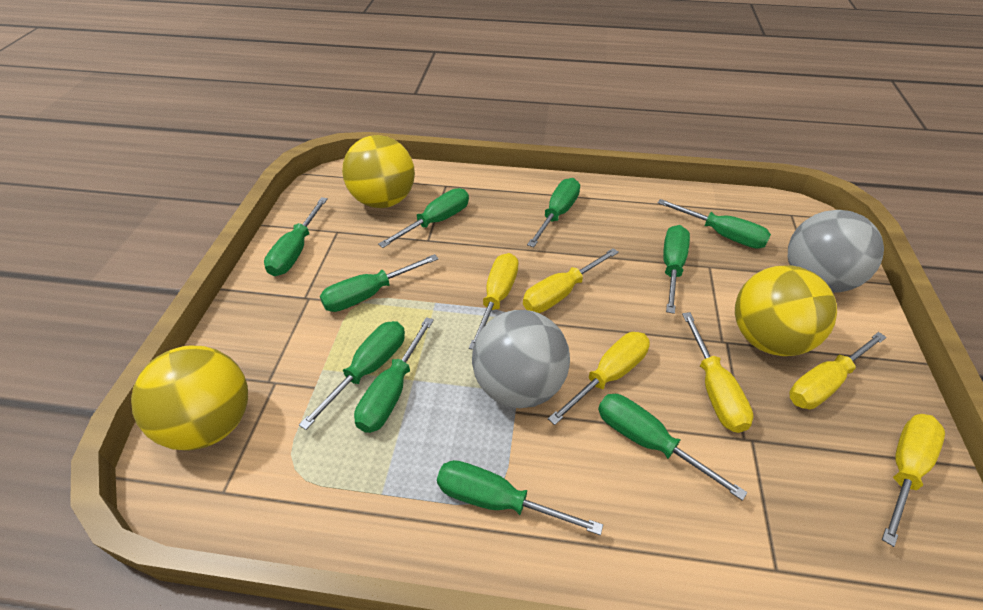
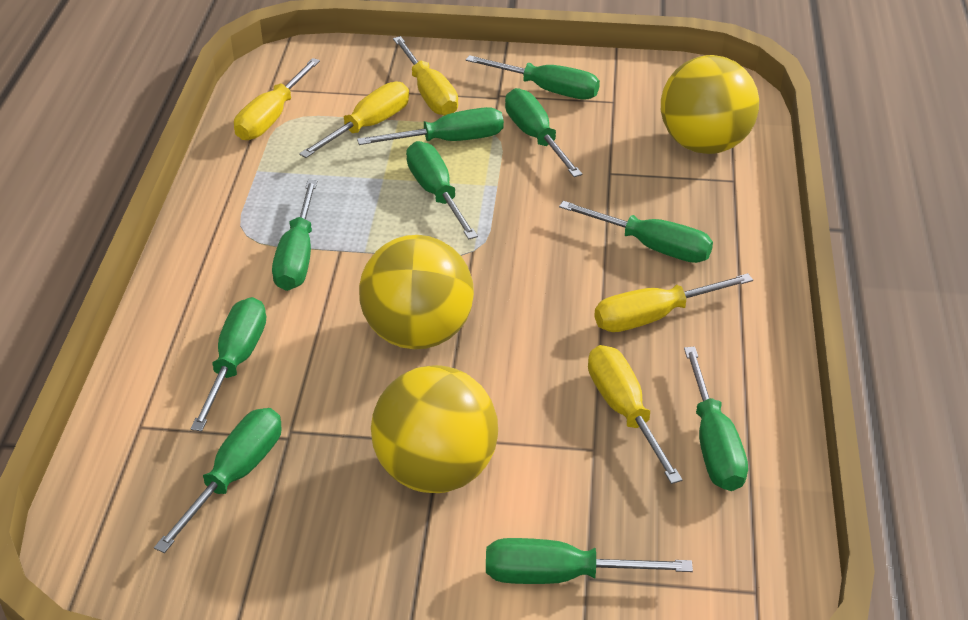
grey ball: 2 -> 0
yellow screwdriver: 6 -> 5

